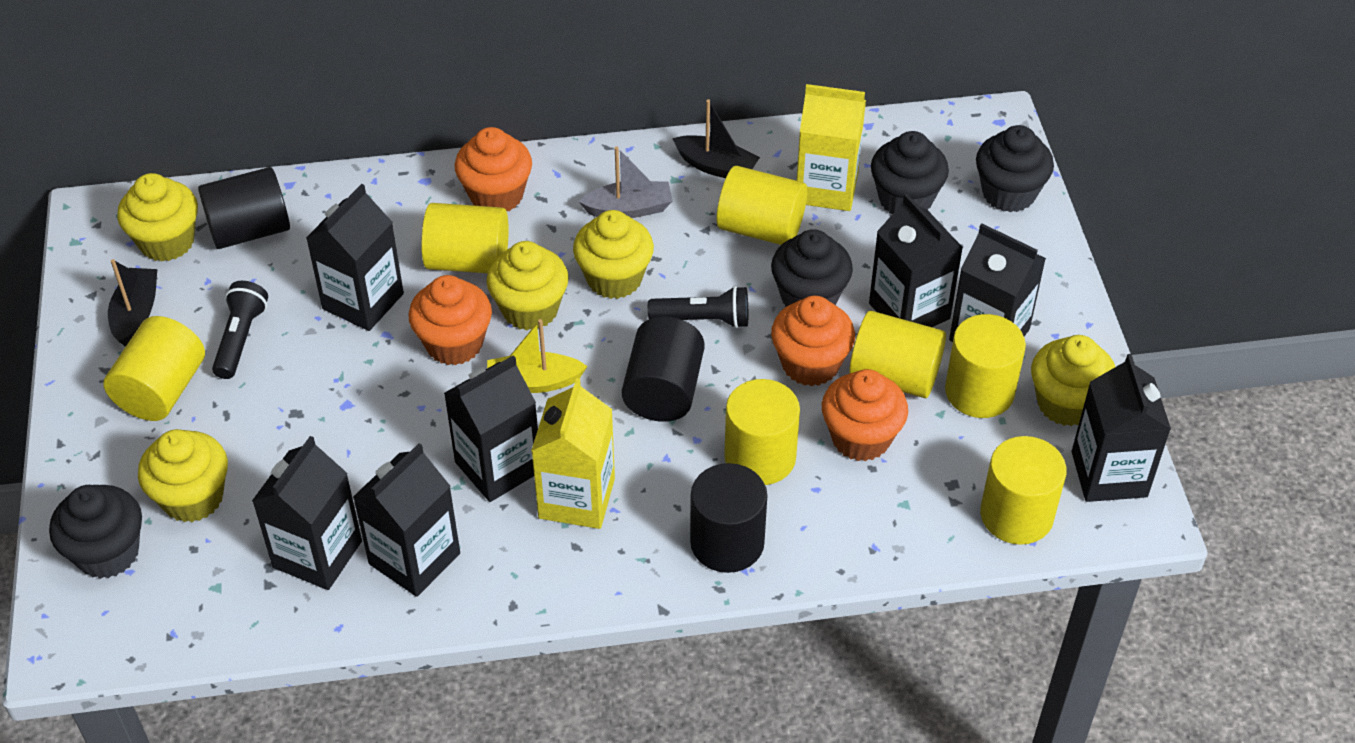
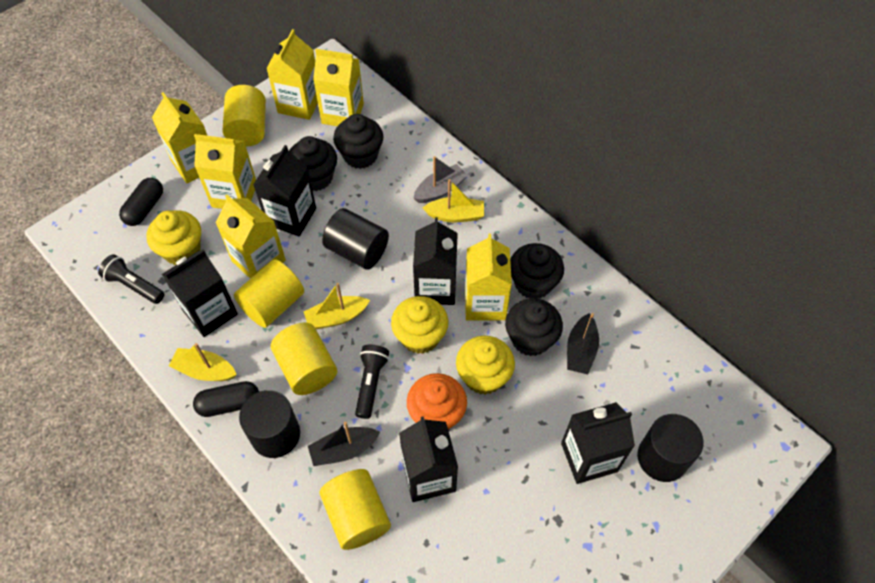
black capsule: 0 -> 2
black carton: 7 -> 5
orange cupcake: 4 -> 1
yellow boat: 1 -> 3
yellow carton: 2 -> 6
yellow cupcake: 5 -> 3
yellow cylinder: 7 -> 4

